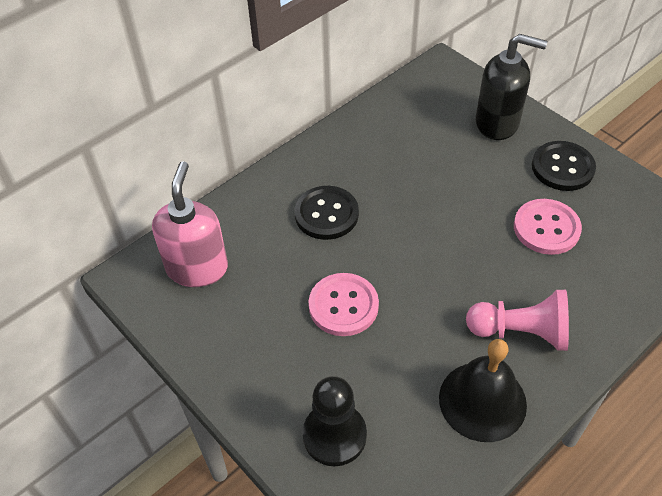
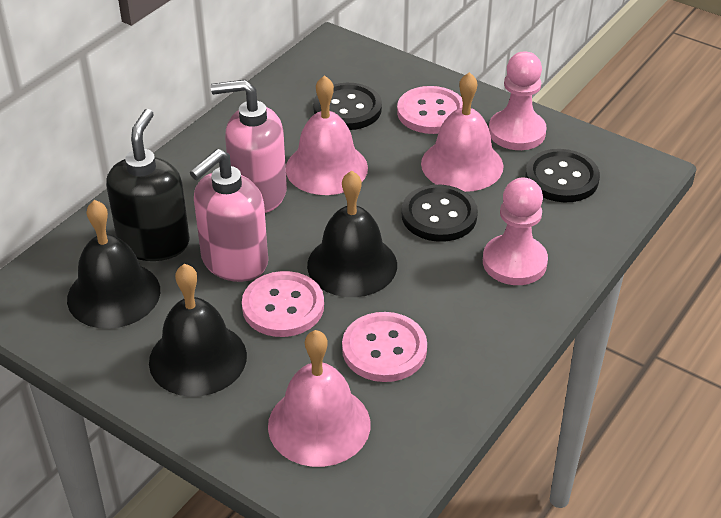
black bell: 1 -> 3
black button: 2 -> 3
black pawn: 1 -> 0
pink bell: 0 -> 3
pink button: 2 -> 3
pink pawn: 1 -> 2
pink soap dispenser: 1 -> 2

